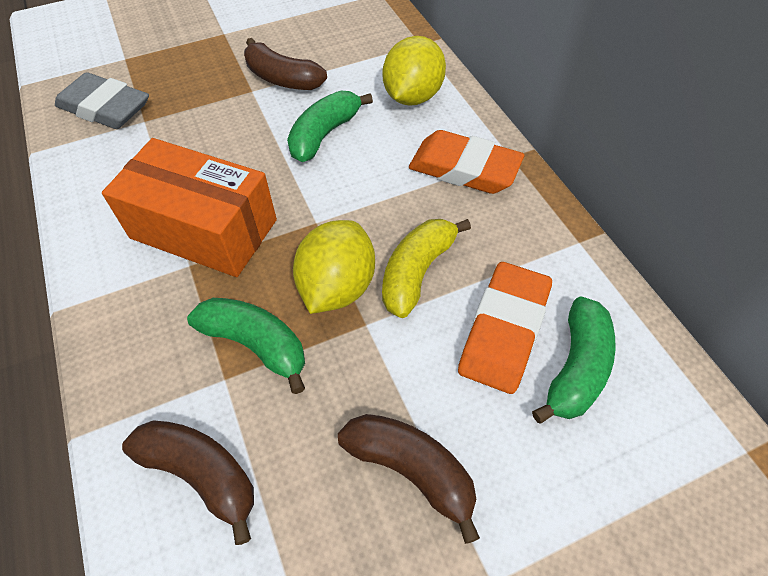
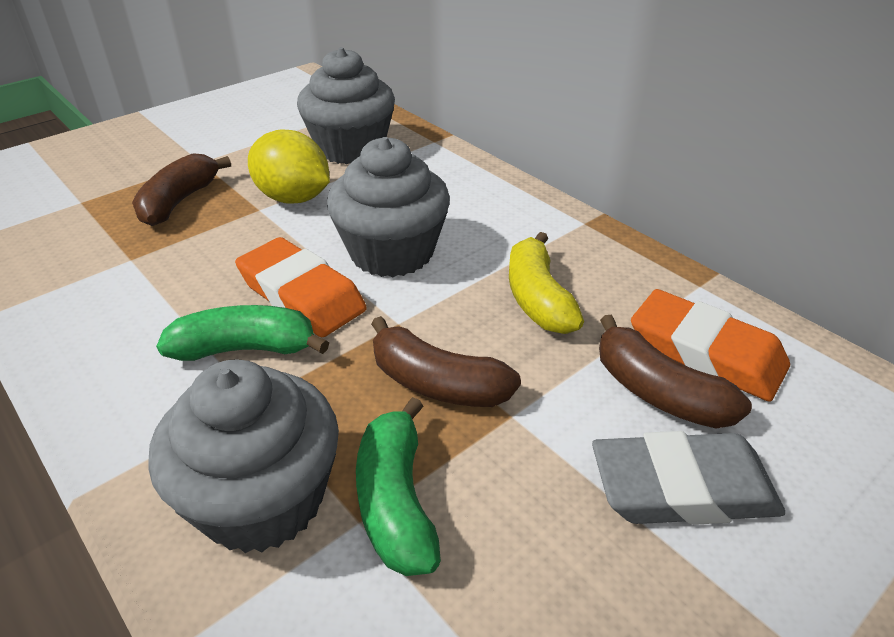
green banana: 3 -> 2
grey cupcake: 0 -> 3
orange box: 1 -> 0
yellow lemon: 2 -> 1

